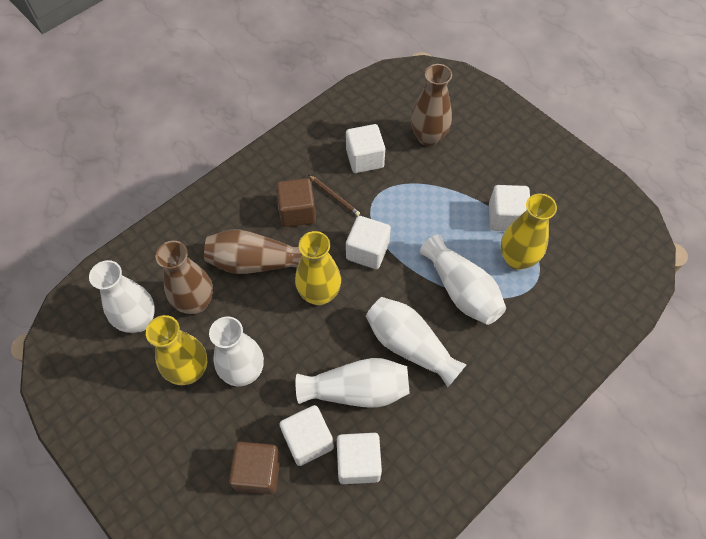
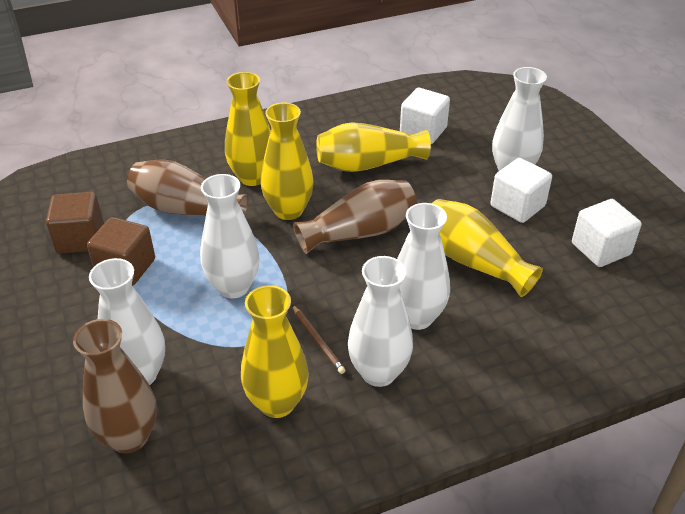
white cube: 5 -> 3
yellow vase: 3 -> 5

